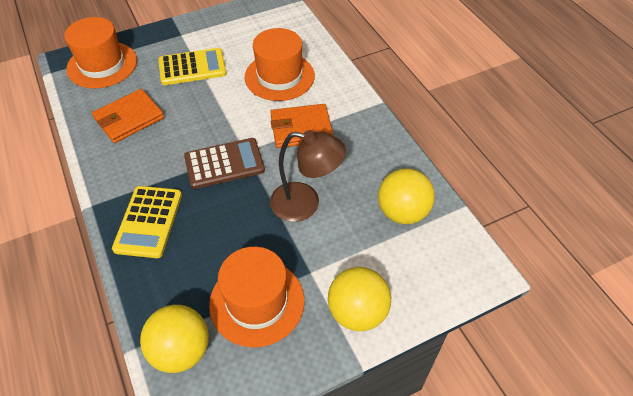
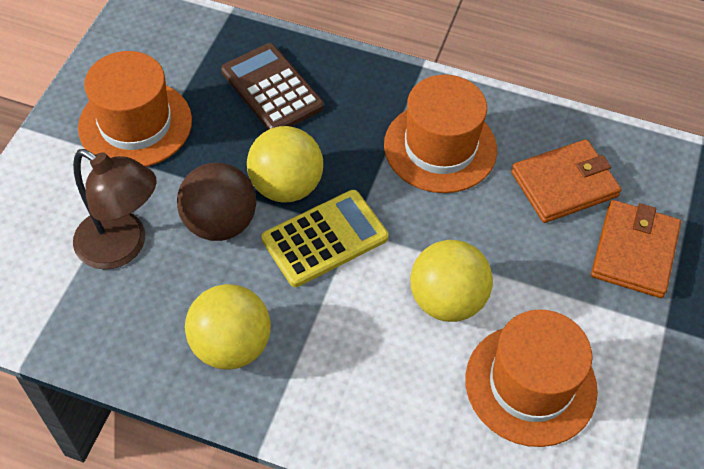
brown ball: 0 -> 1
yellow calculator: 2 -> 1

